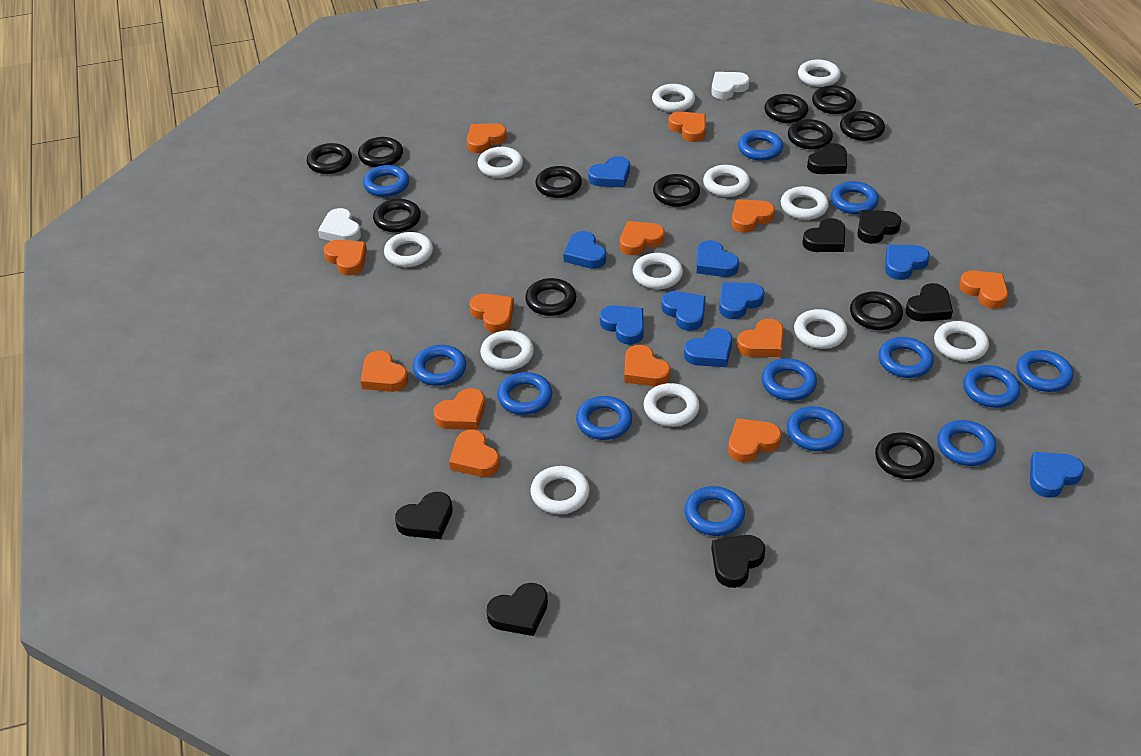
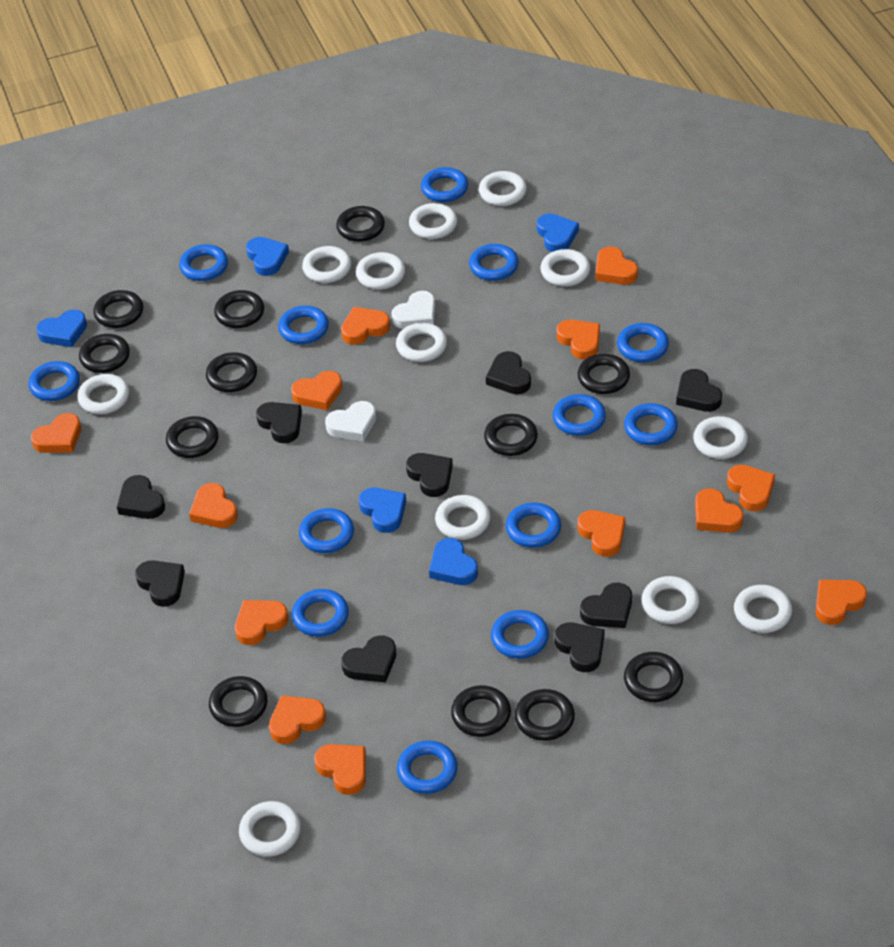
black heart: 7 -> 9
blue heart: 9 -> 5

